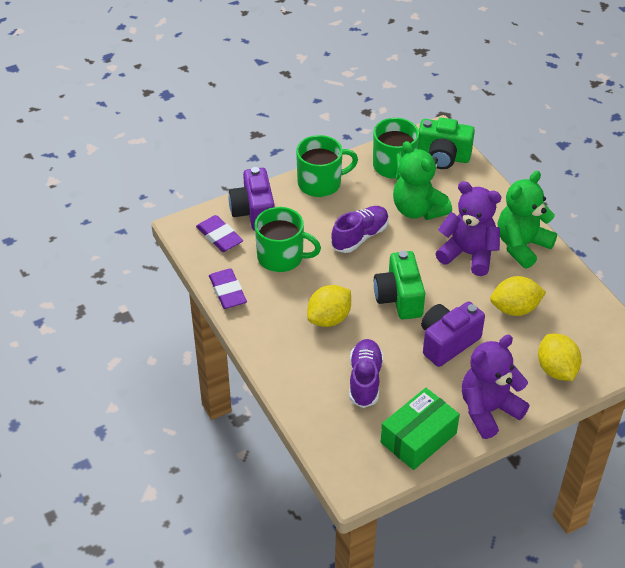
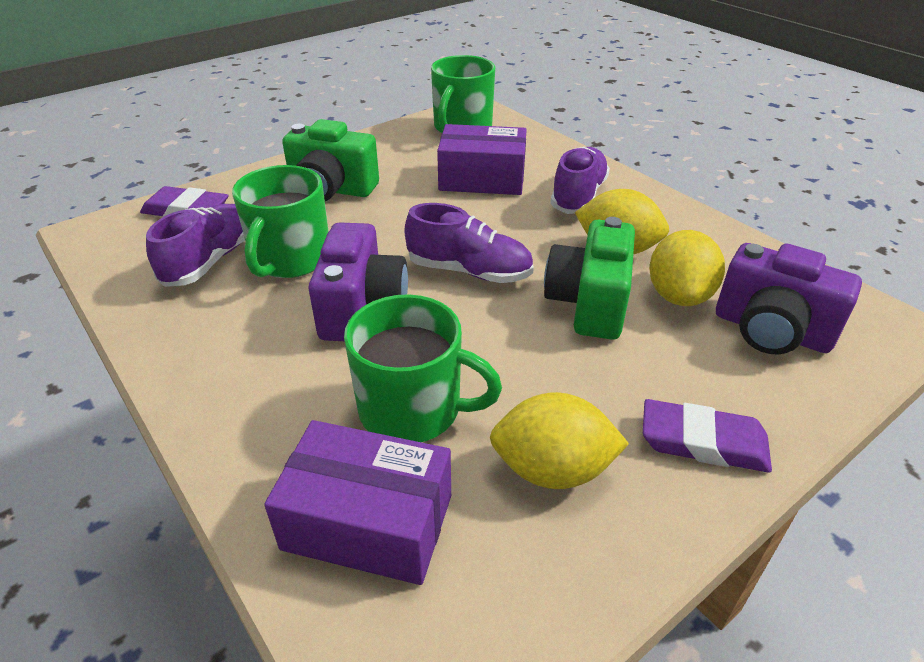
green box: 1 -> 0
green teddy bear: 2 -> 0
purple box: 0 -> 2
purple shoe: 2 -> 3
purple teddy bear: 2 -> 0

